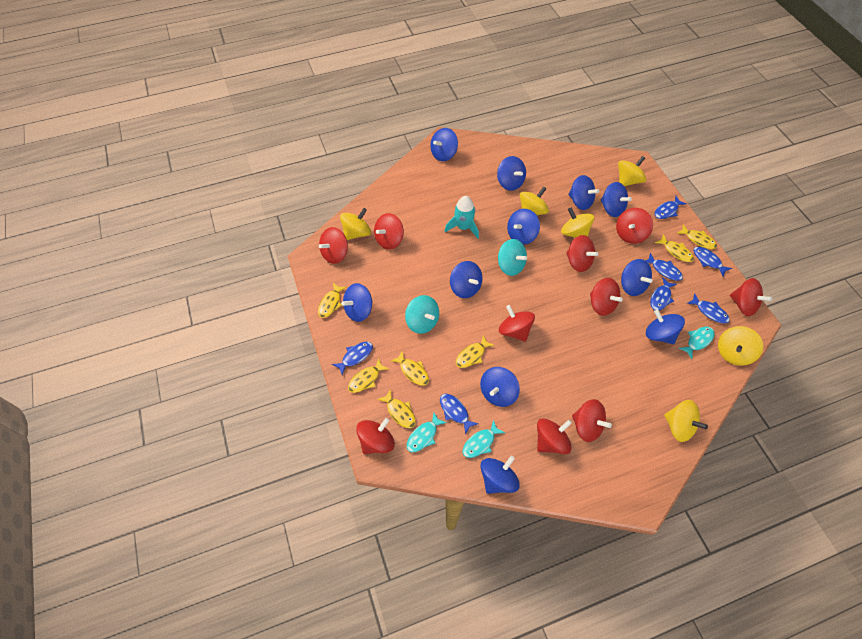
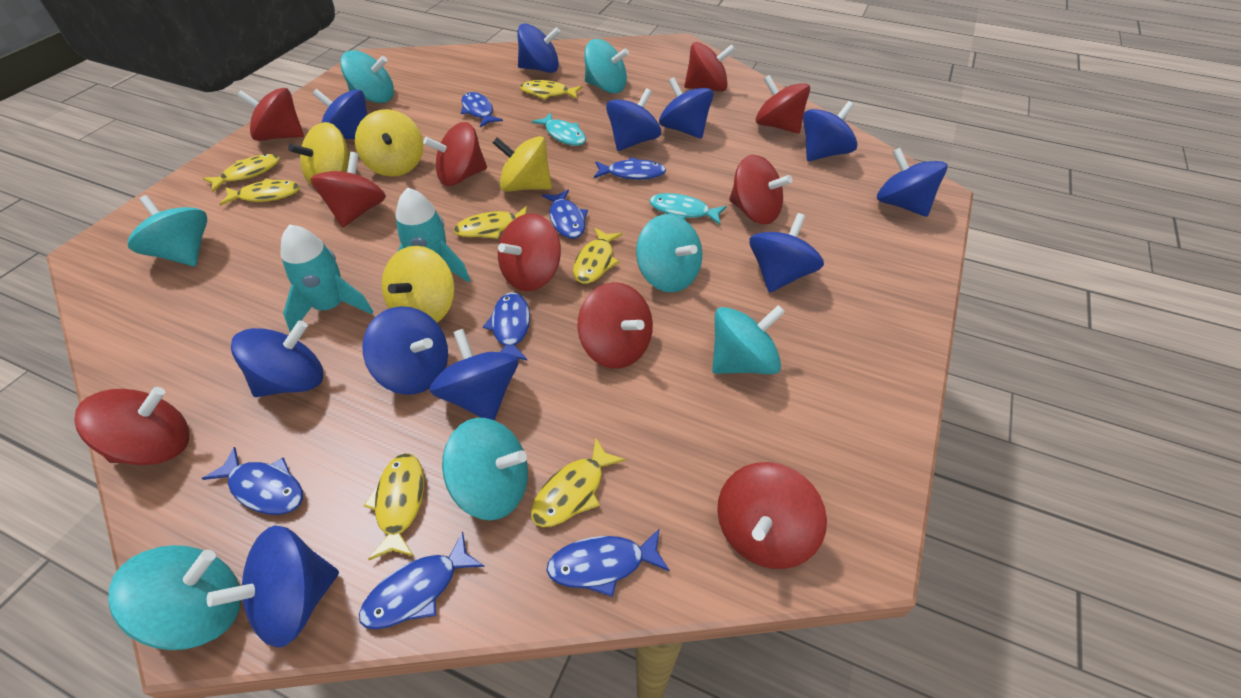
turquoise fish: 3 -> 2
turquoise rocket: 1 -> 2
turquoise spinning top: 2 -> 7
yellow spinning top: 6 -> 4

